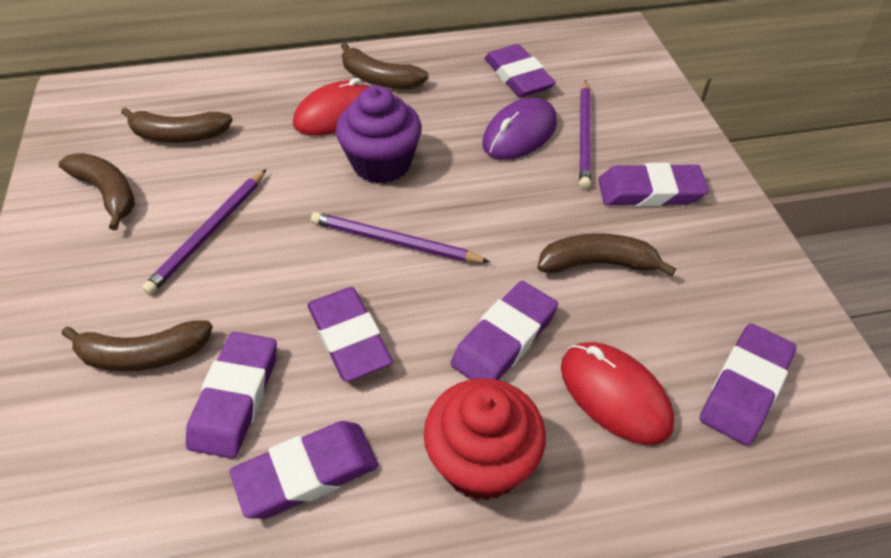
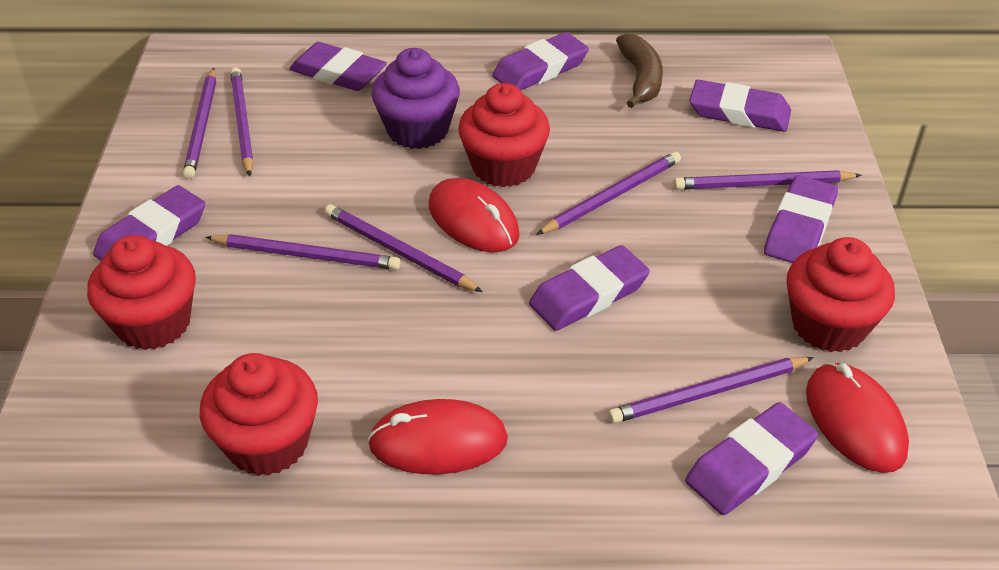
brown banana: 5 -> 1
purple mouse: 1 -> 0
purple pencil: 3 -> 7
red cupcake: 1 -> 4
red mouse: 2 -> 3

